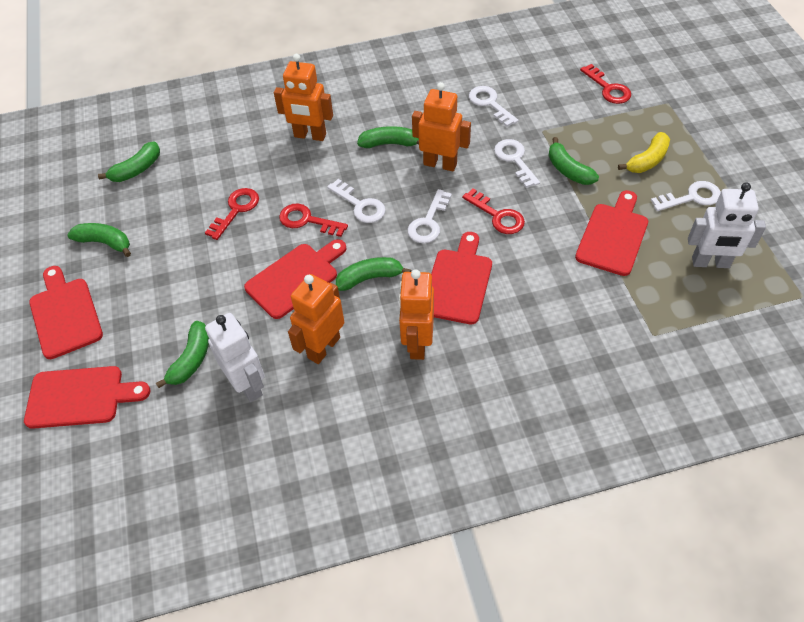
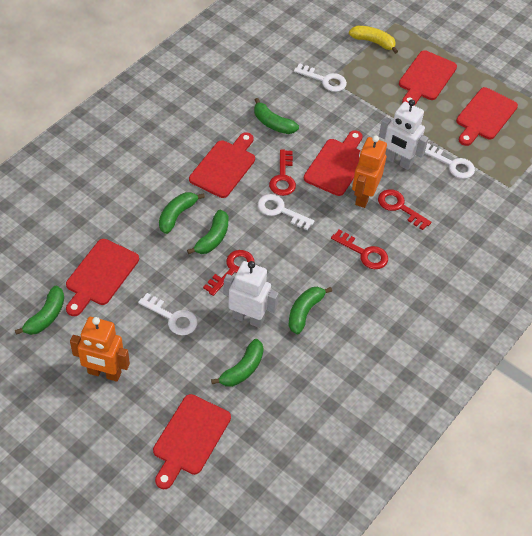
orange robot: 4 -> 2
red cutting board: 5 -> 6
white key: 5 -> 4

